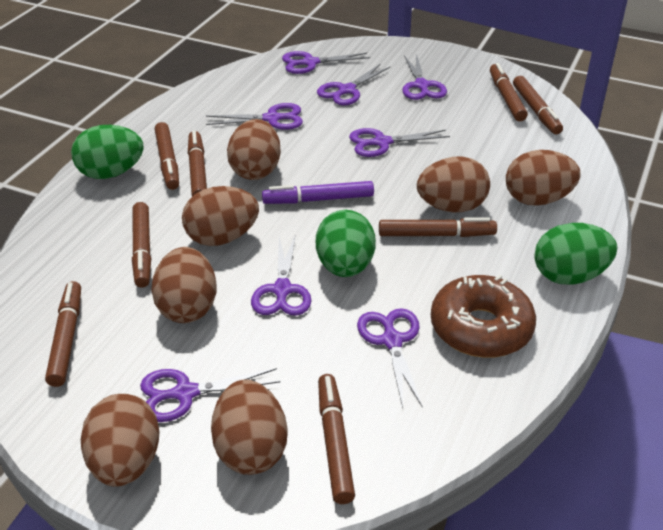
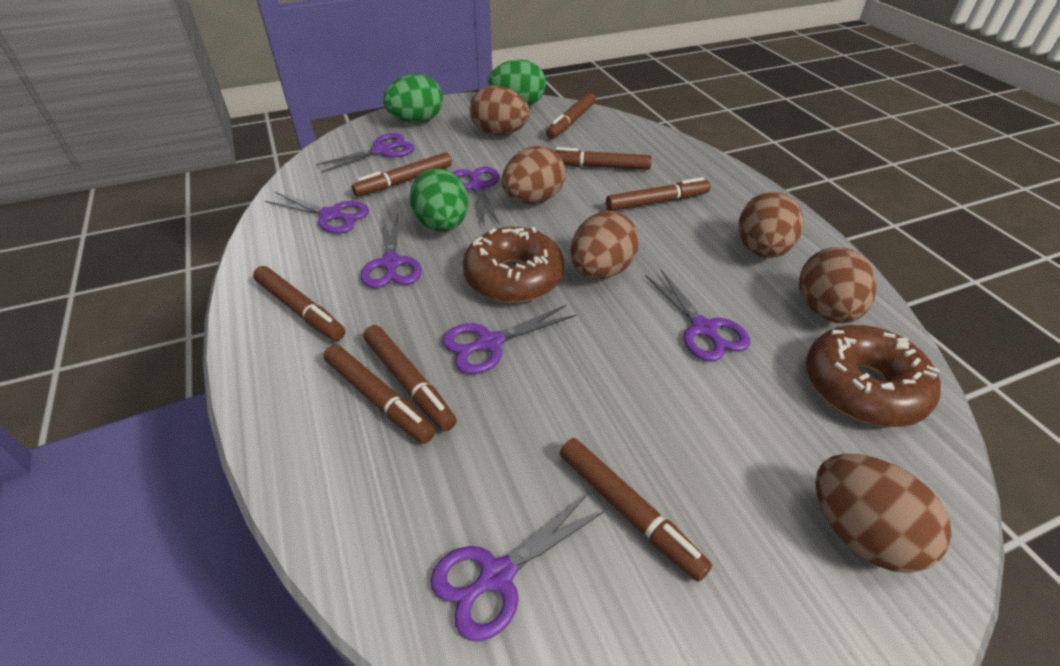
brown donut: 1 -> 2
brown egg: 7 -> 6
purple marker: 1 -> 0
purple scissors: 8 -> 7

